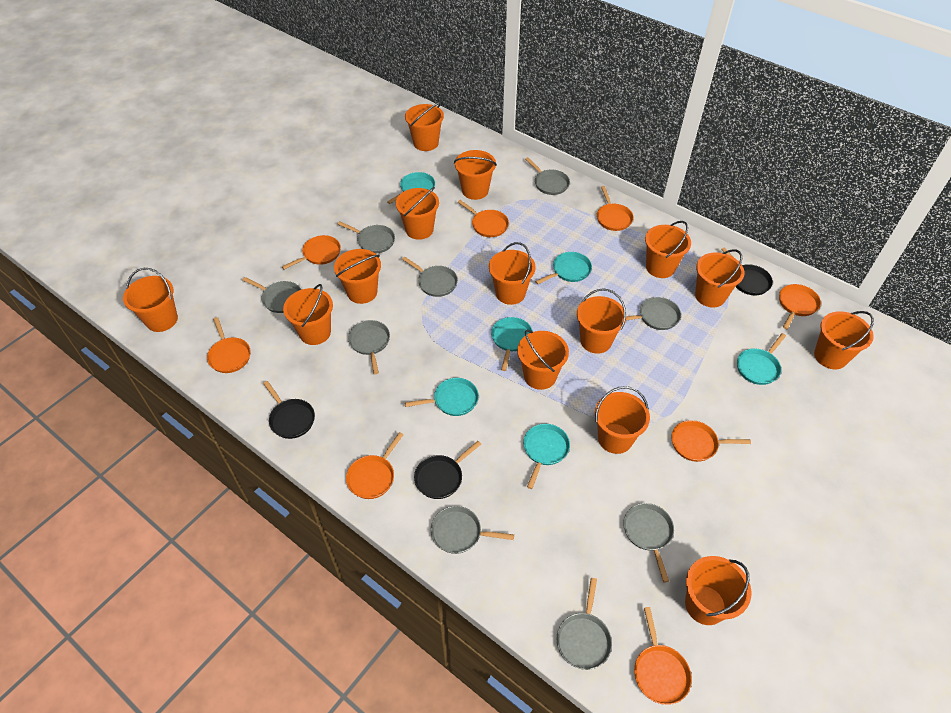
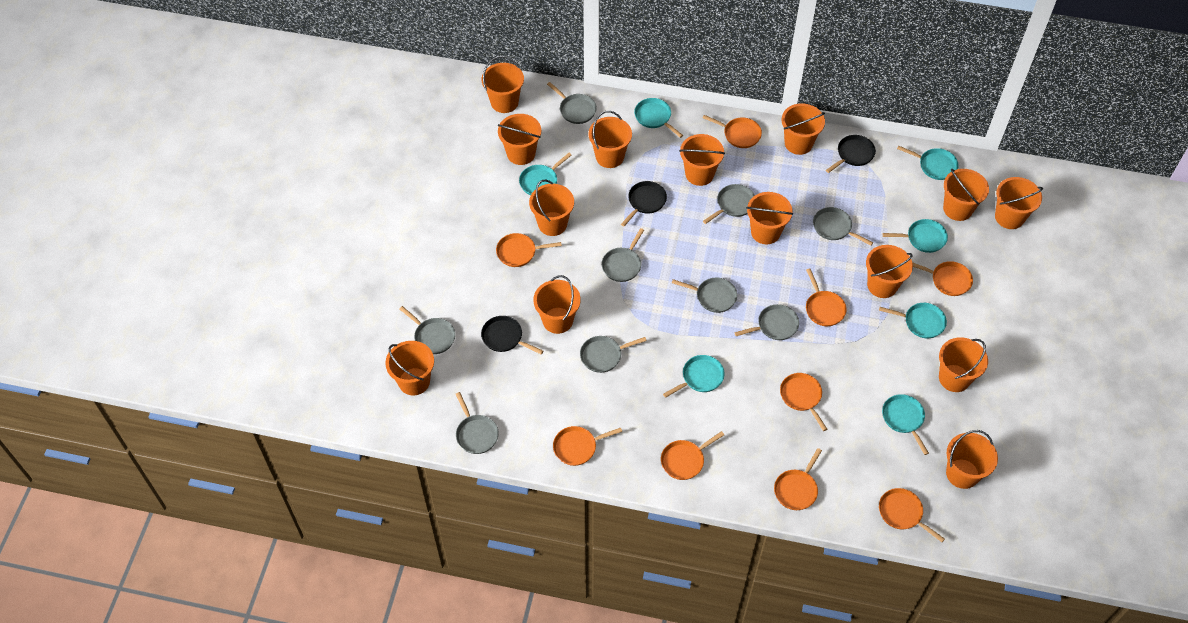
orange pan: 8 -> 9
turquoise pan: 6 -> 7

